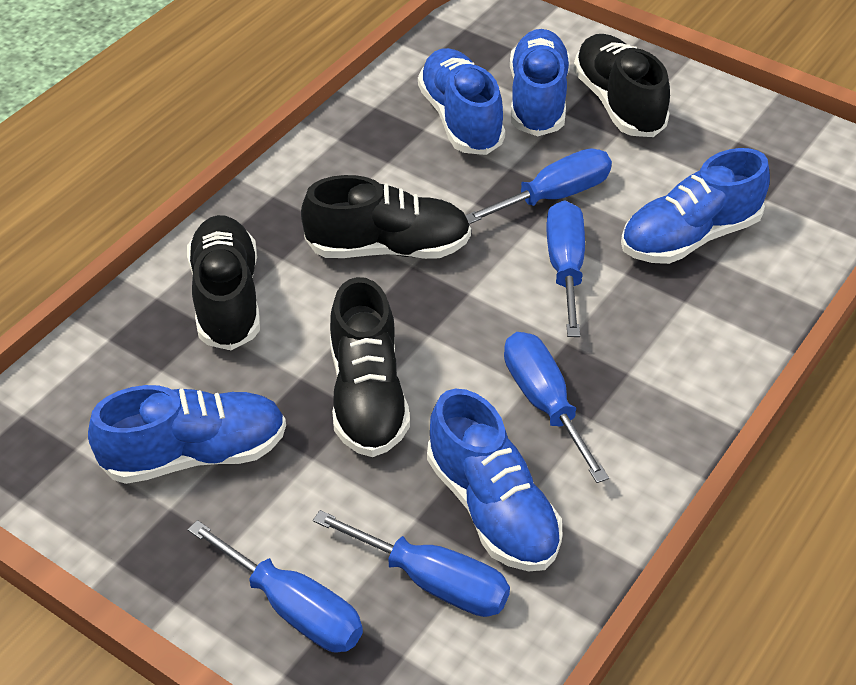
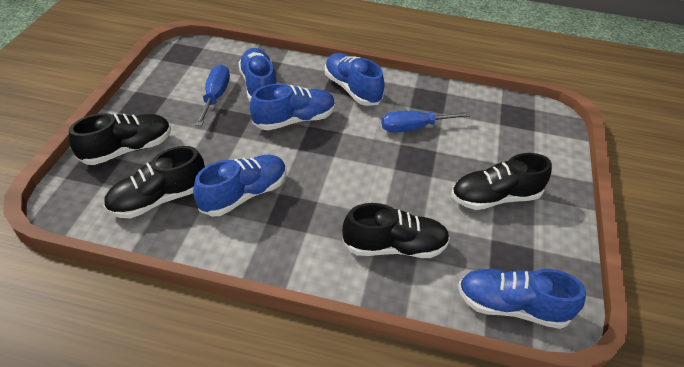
blue screwdriver: 5 -> 2

